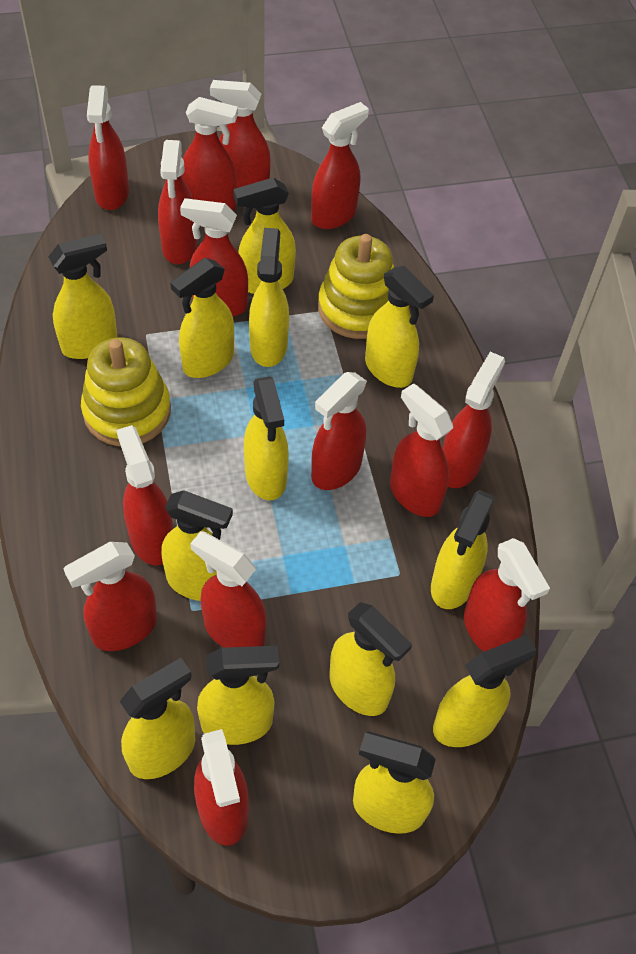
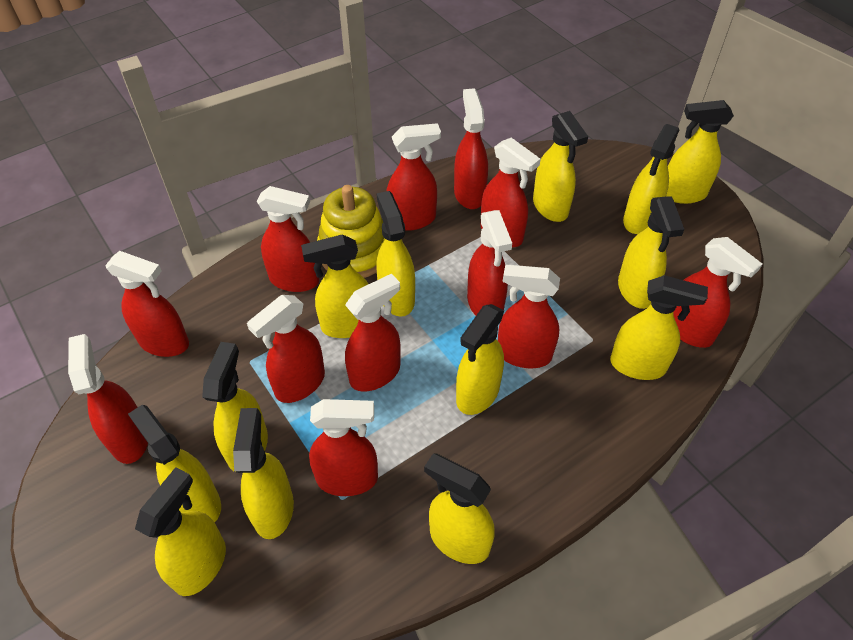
red spray bottle: 14 -> 12
yellow stacking toy: 2 -> 1

